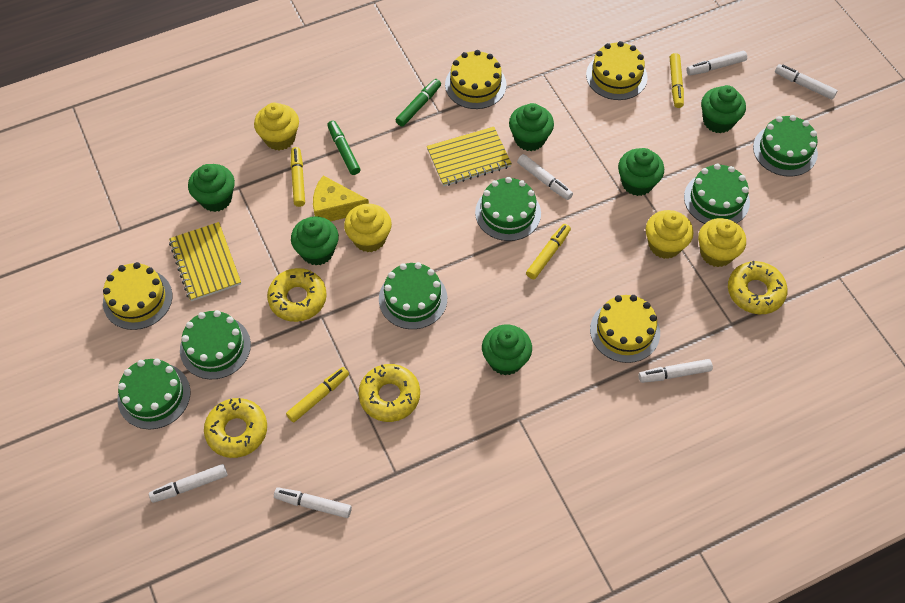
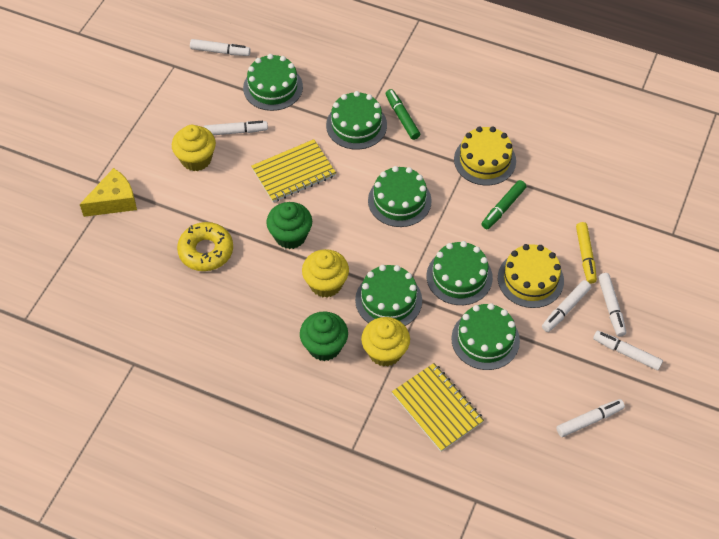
green cupcake: 6 -> 2
yellow cake: 4 -> 2
yellow cupcake: 4 -> 3
yellow donut: 4 -> 1
yellow marker: 4 -> 1

